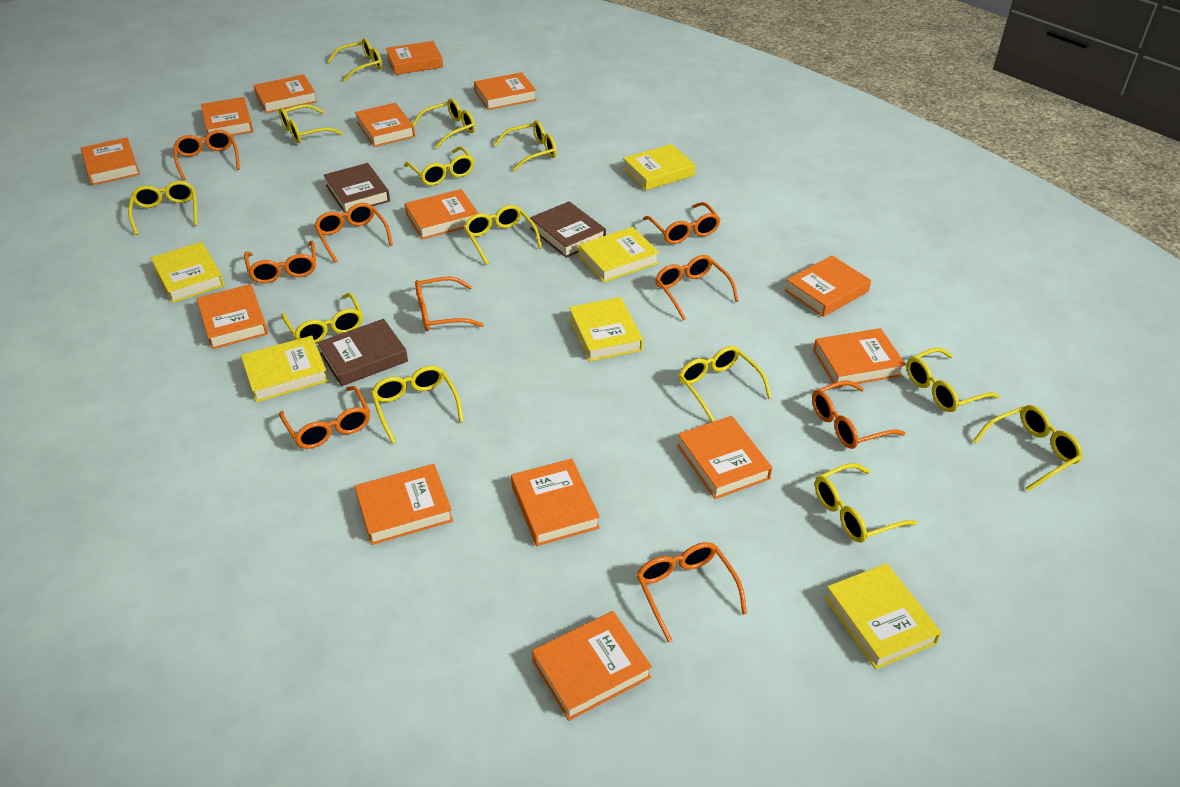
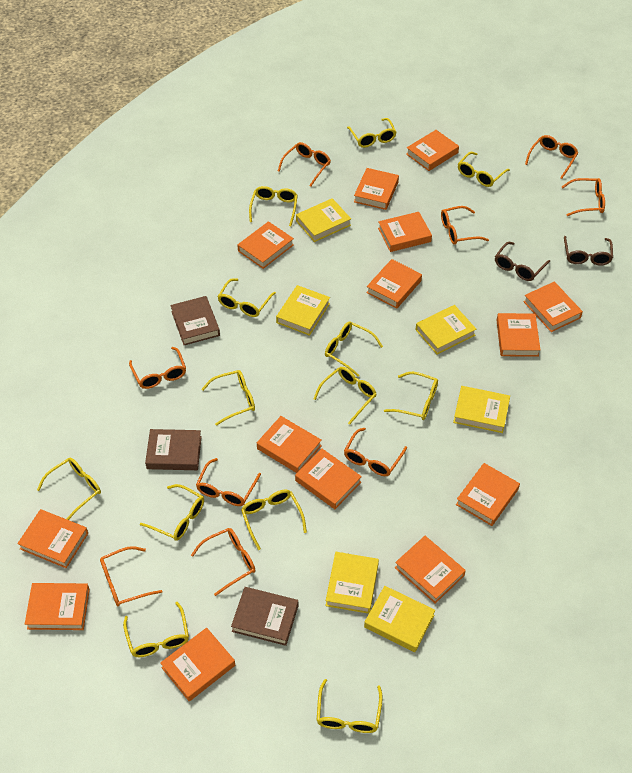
brown glasses: 0 -> 2

